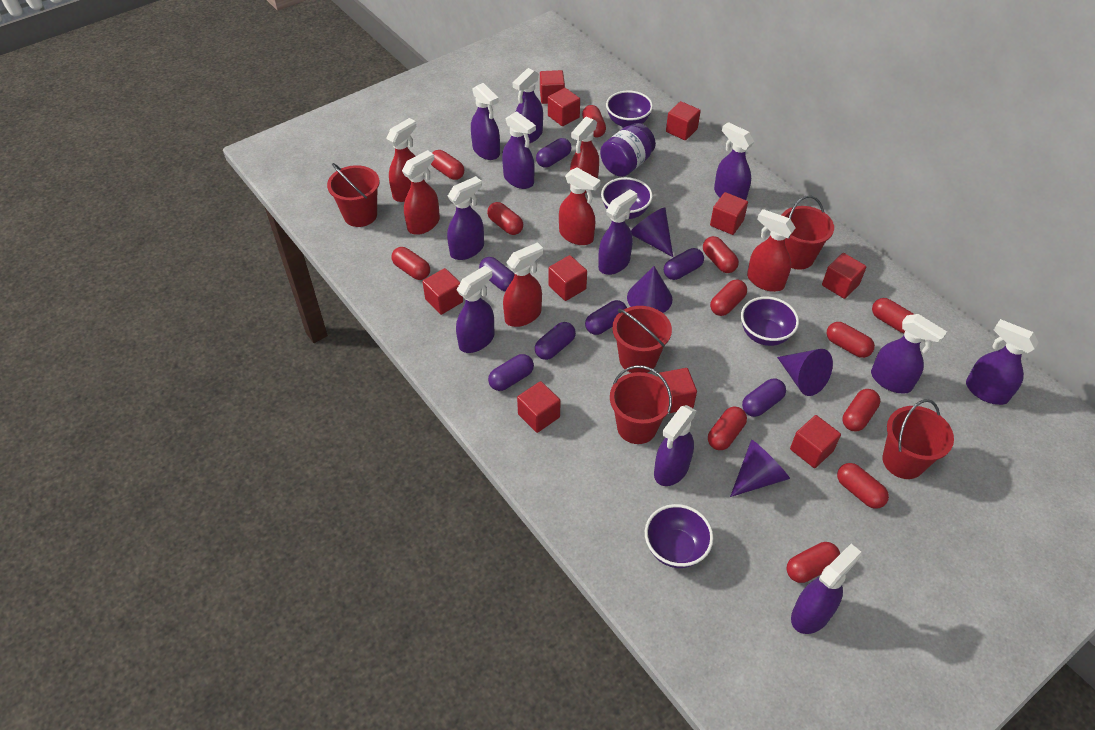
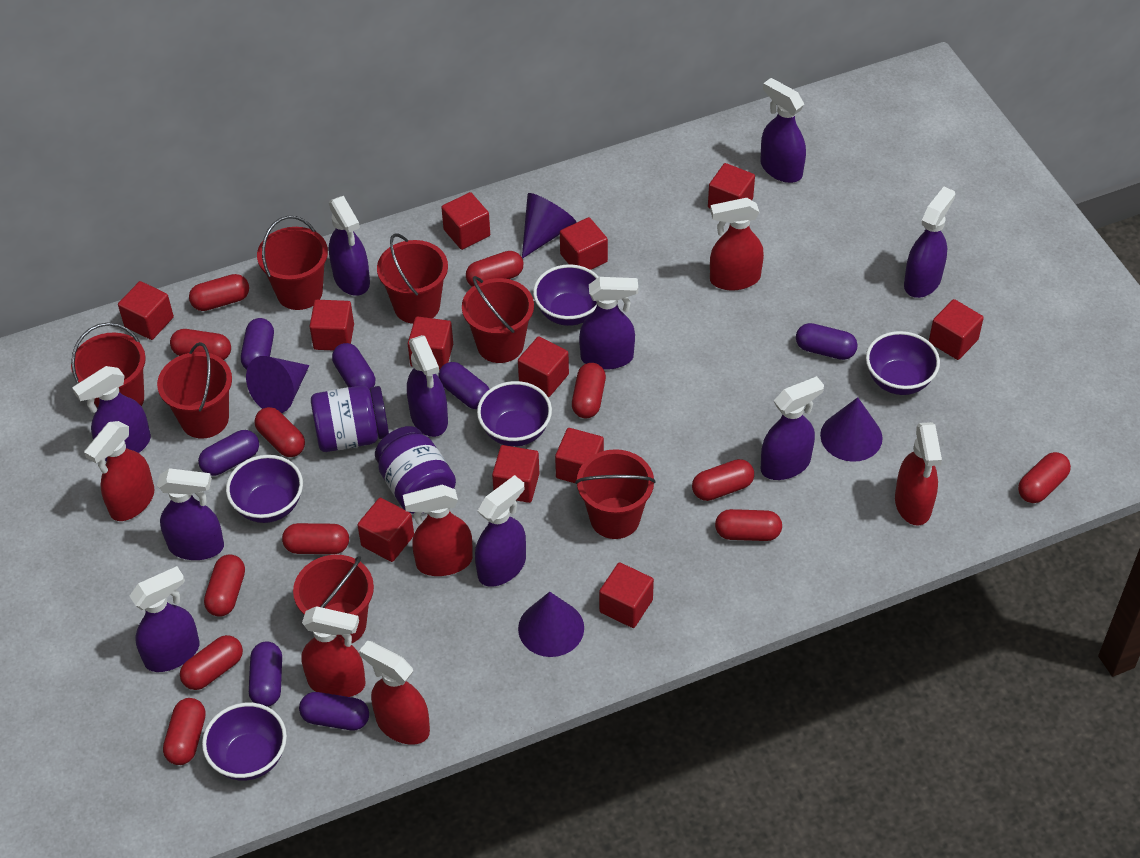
purple bowl: 4 -> 5
purple jar: 1 -> 2
purple spray bottle: 11 -> 10
red bucket: 5 -> 7
red cube: 10 -> 12

